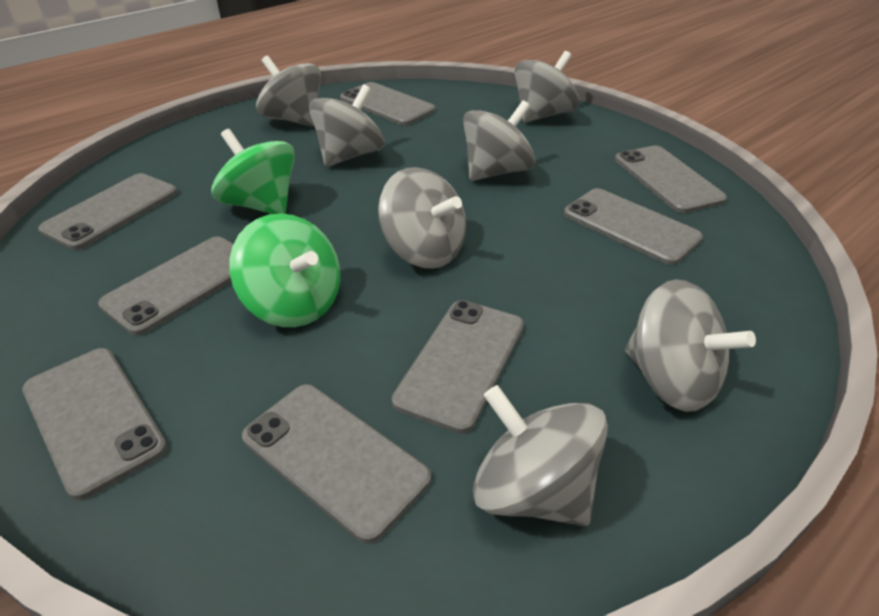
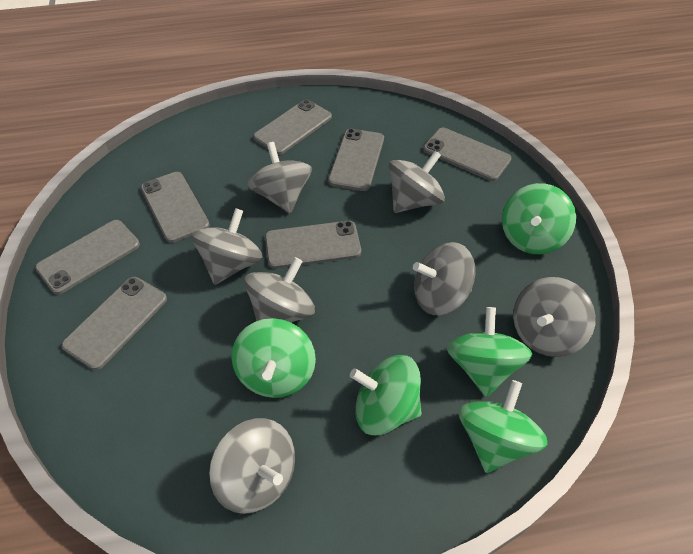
green spinning top: 2 -> 5
grey phone: 8 -> 7

